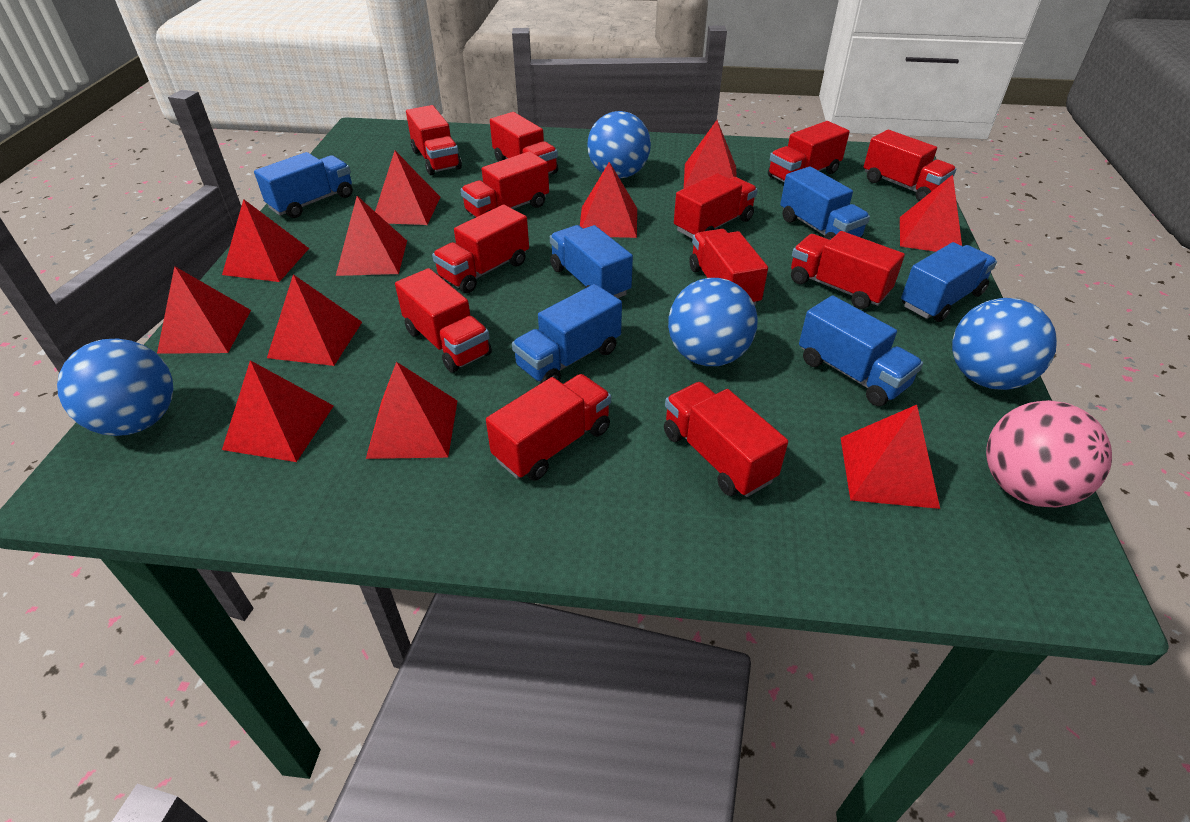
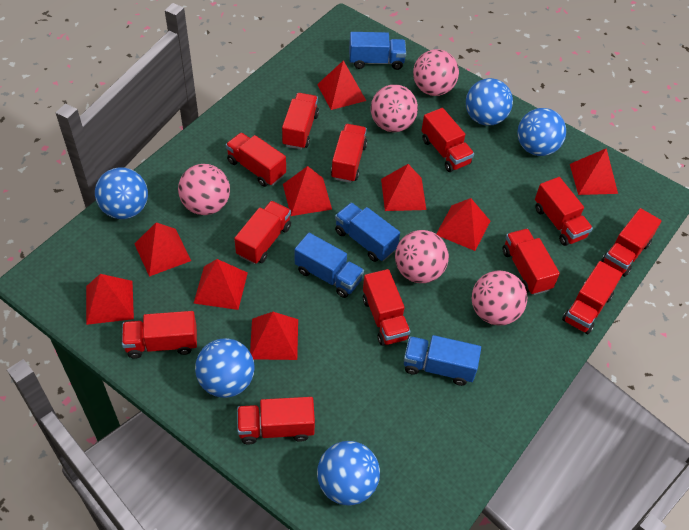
blue ball: 4 -> 5
blue truck: 6 -> 4
pink ball: 1 -> 5
red pyramid: 11 -> 9

